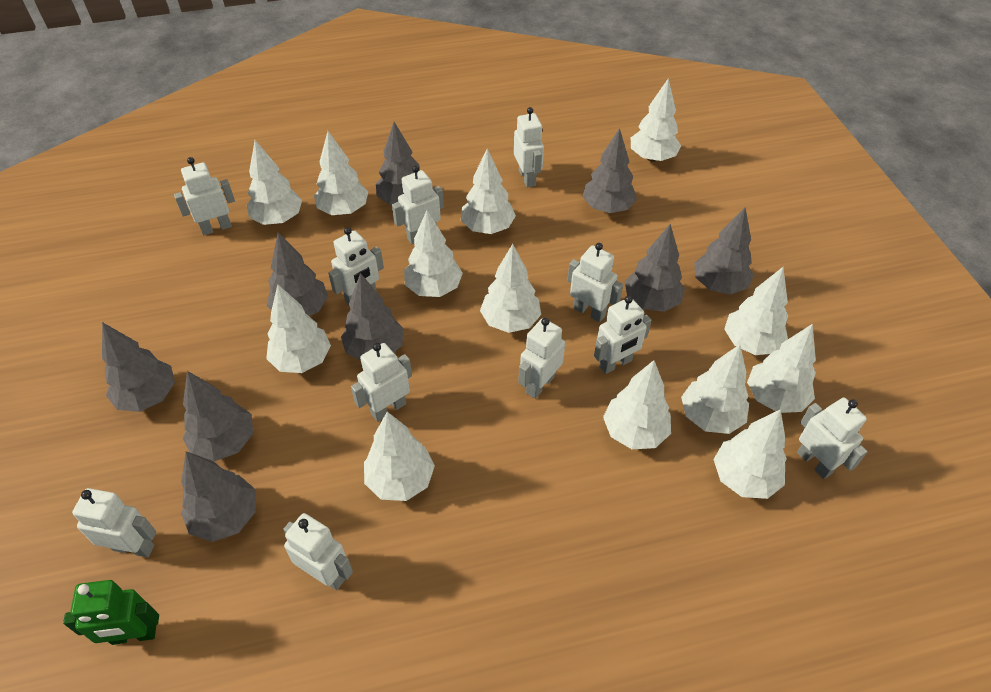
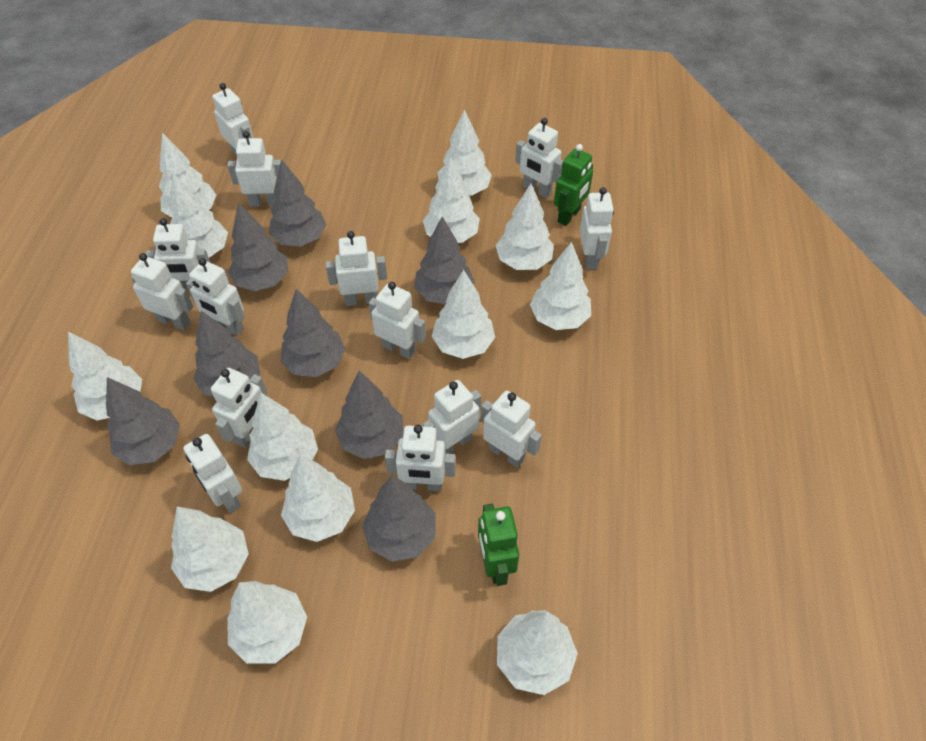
green robot: 1 -> 2
grey tree: 9 -> 8
white robot: 11 -> 14

